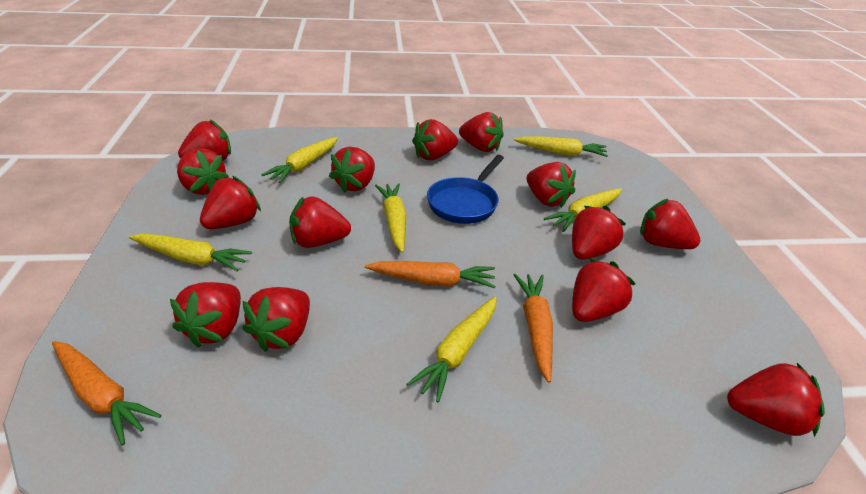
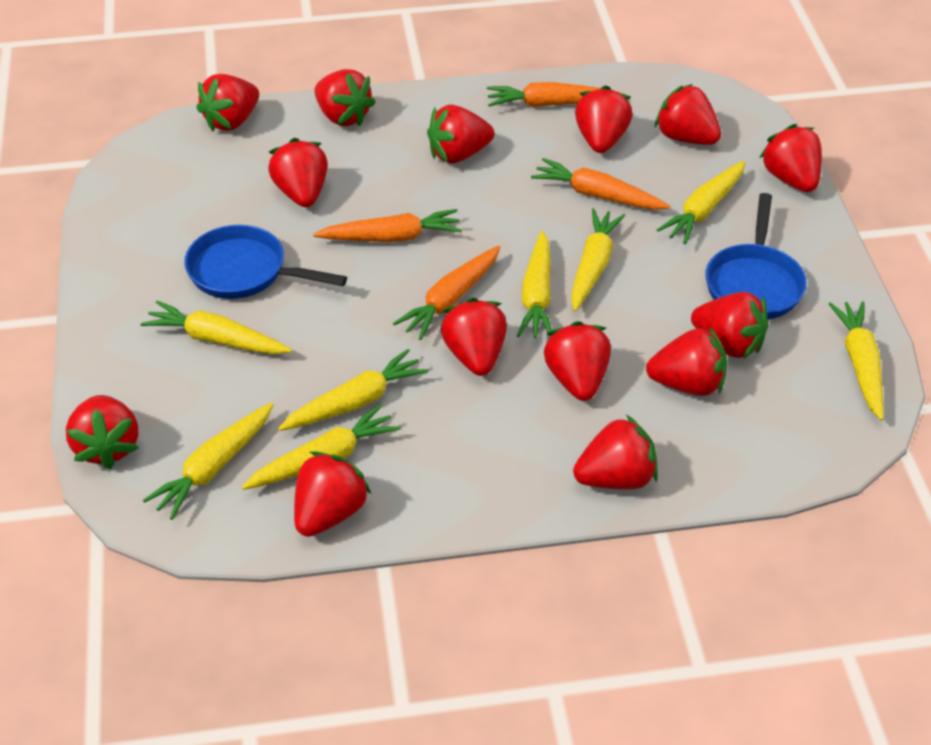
blue pan: 1 -> 2
orange carrot: 3 -> 4
yellow carrot: 6 -> 8

